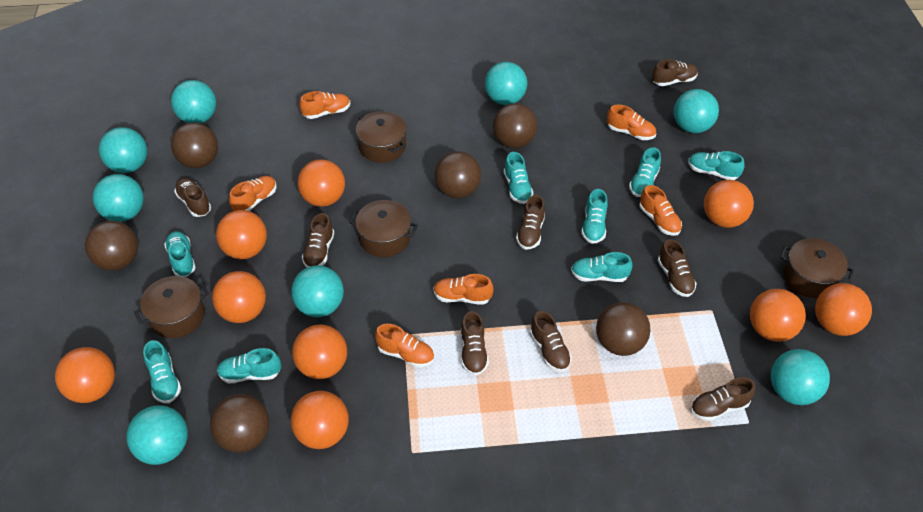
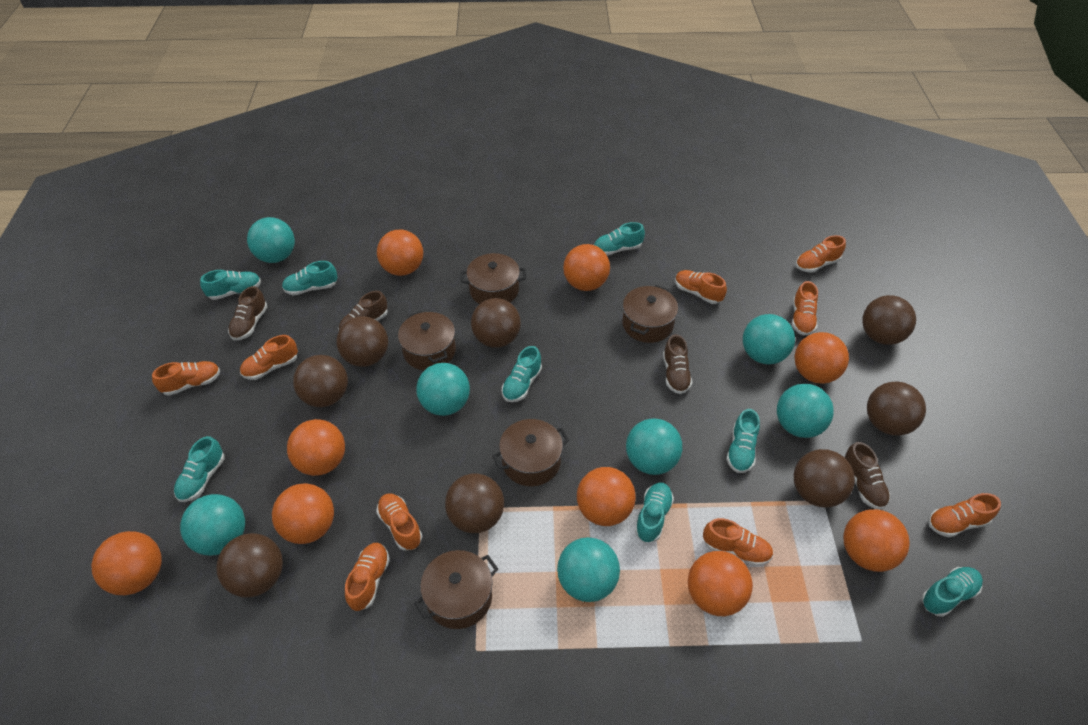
brown ball: 6 -> 8
brown pot: 4 -> 5
brown shoe: 8 -> 4
orange shoe: 6 -> 9
turquoise ball: 8 -> 7

